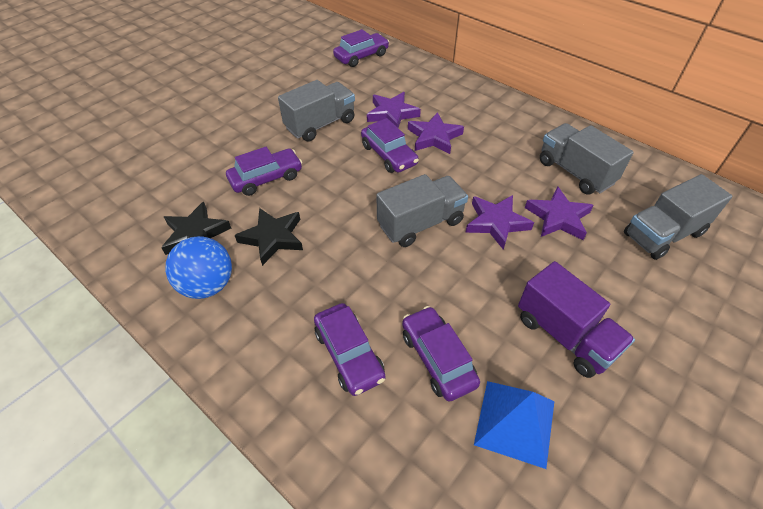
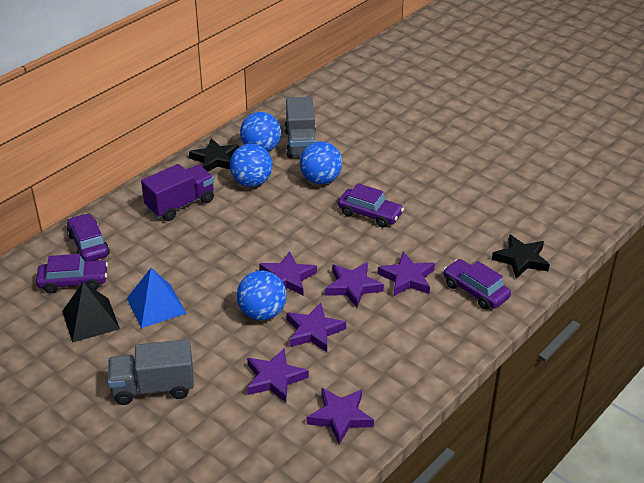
black pyramid: 0 -> 1
blue ball: 1 -> 4
grey truck: 4 -> 2
purple car: 5 -> 4
purple star: 4 -> 6

